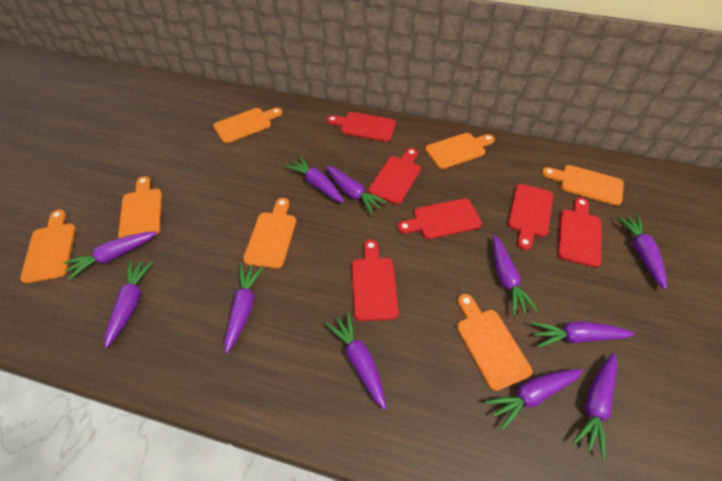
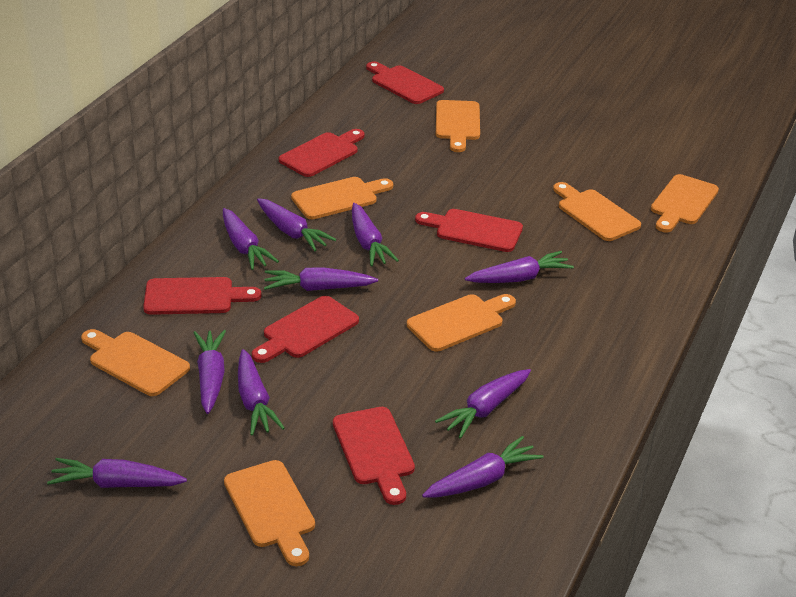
purple carrot: 11 -> 10

